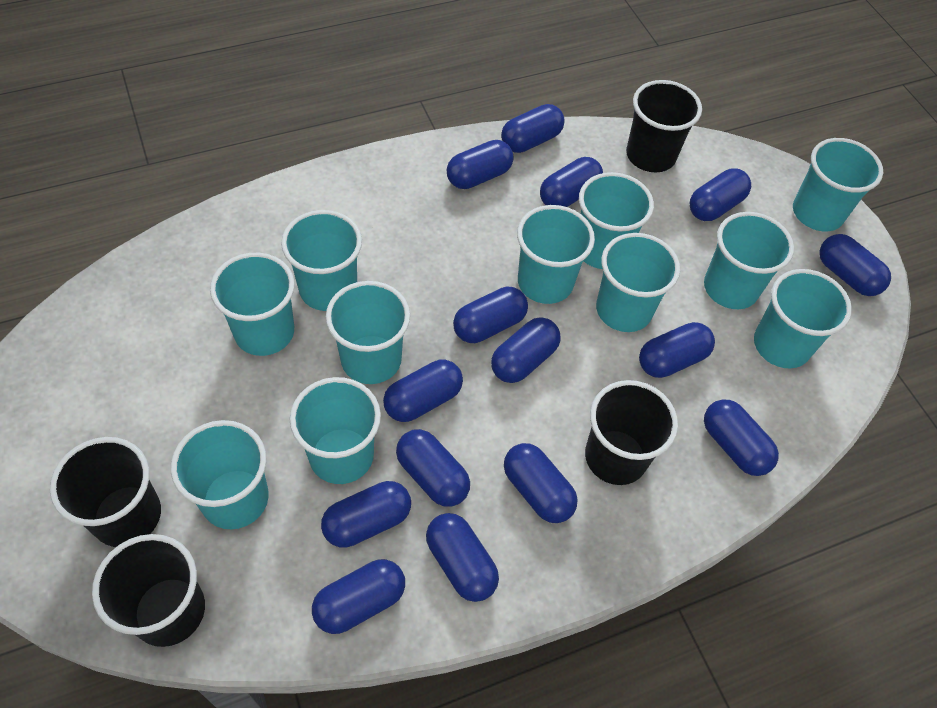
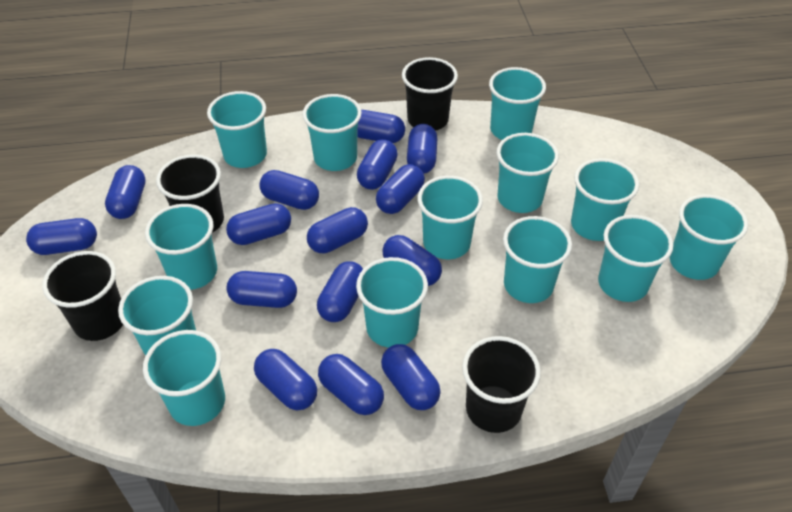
turquoise cup: 11 -> 13

